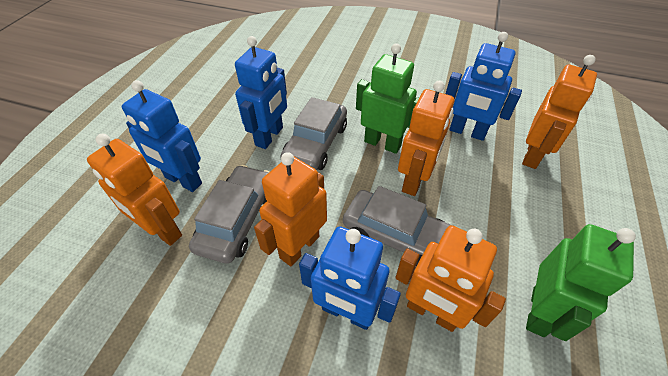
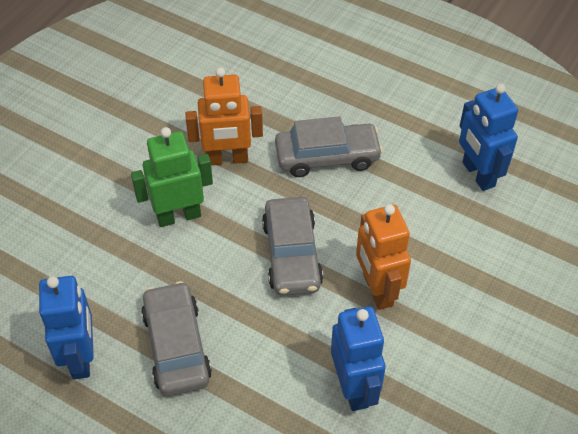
blue robot: 4 -> 3
green robot: 2 -> 1
orange robot: 5 -> 2

